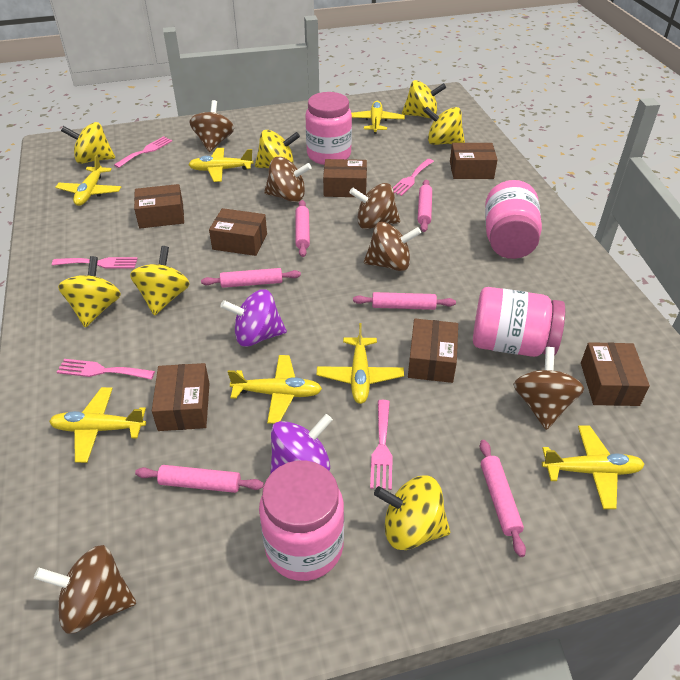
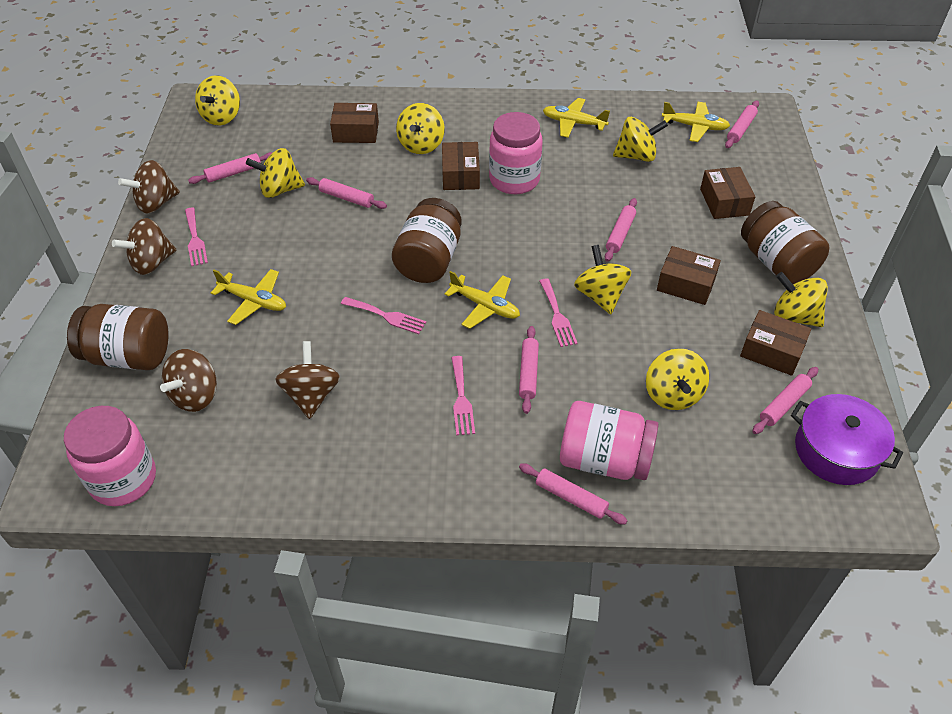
brown box: 7 -> 5
brown jar: 0 -> 3
brown spinning top: 6 -> 4
pink fork: 5 -> 4
pink jar: 4 -> 3
pink rolling pin: 6 -> 7
purple pot: 0 -> 1
purple spinning top: 2 -> 0
yellow plane: 7 -> 4

